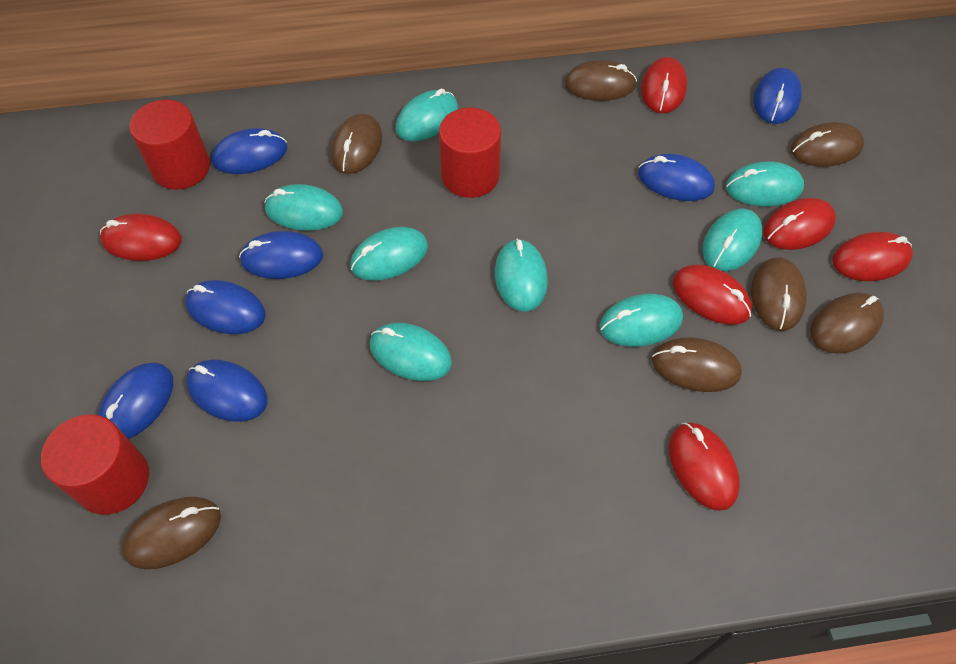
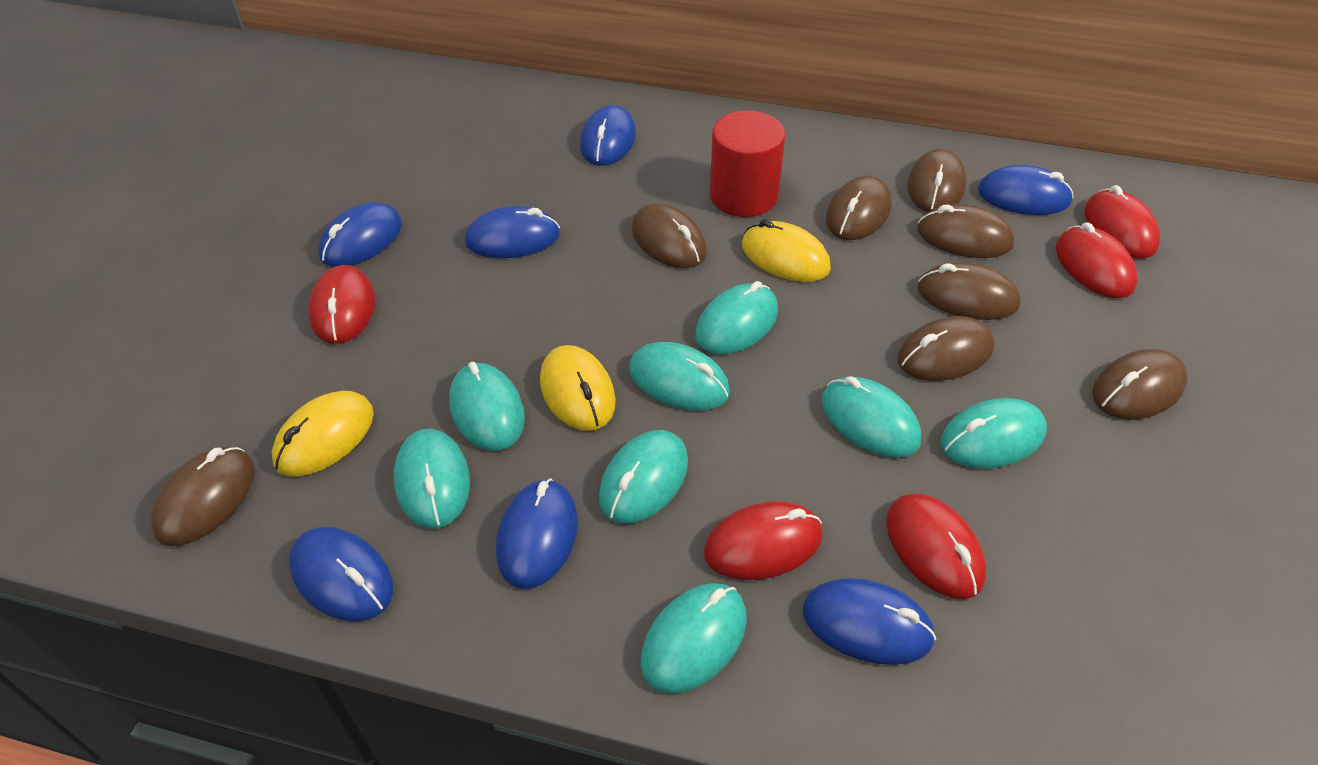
brown mouse: 7 -> 8
red cylinder: 3 -> 1
red mouse: 6 -> 5
yellow mouse: 0 -> 3

